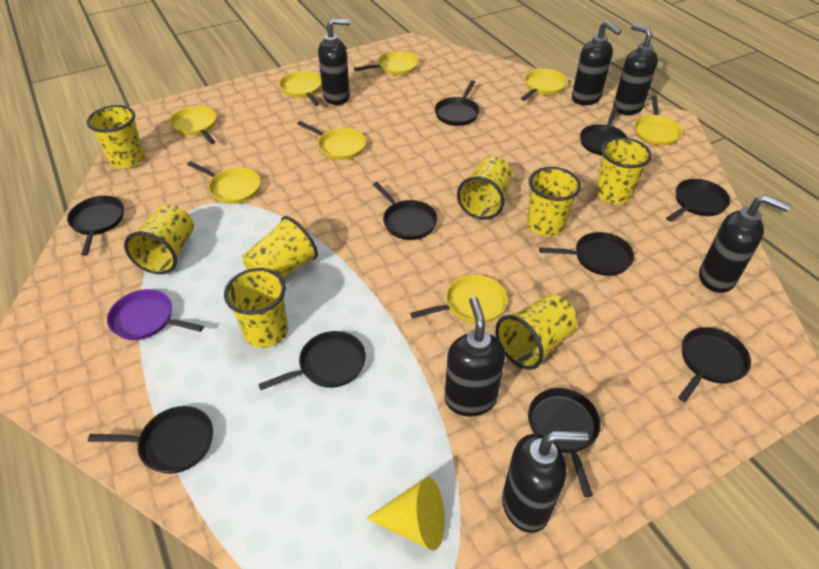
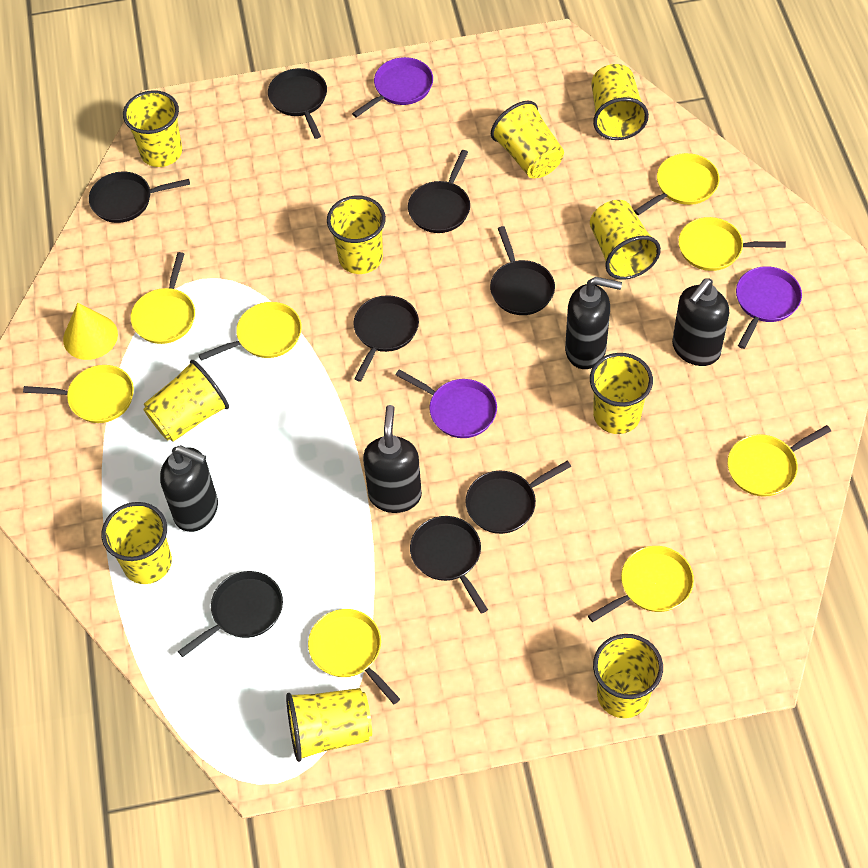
black pan: 10 -> 8
black soap dispenser: 6 -> 4
purple pan: 1 -> 3
yellow cup: 8 -> 10

